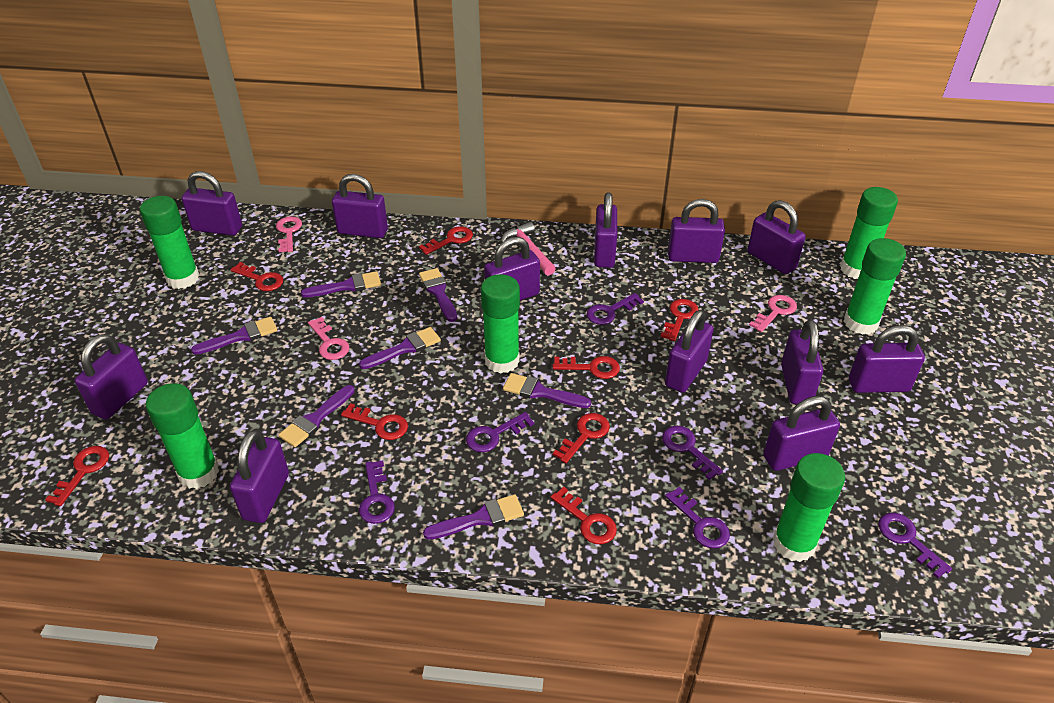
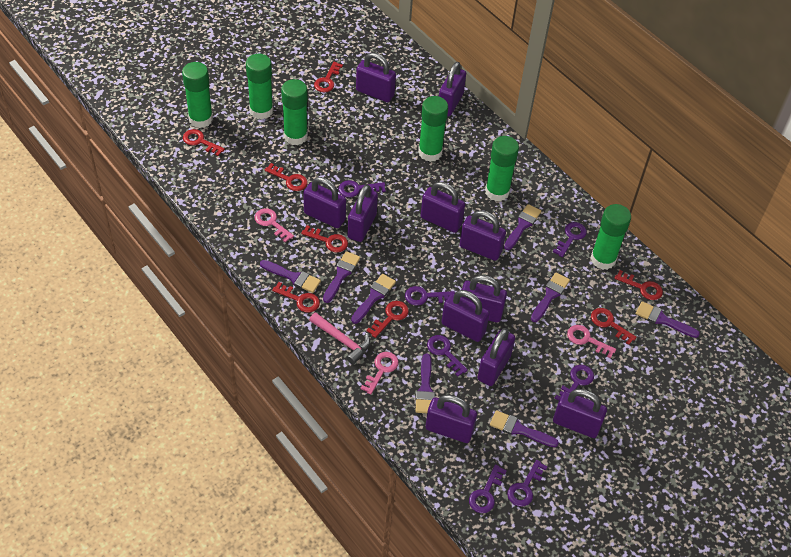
purple brush: 7 -> 8
purple key: 6 -> 7
purple padlock: 12 -> 11

